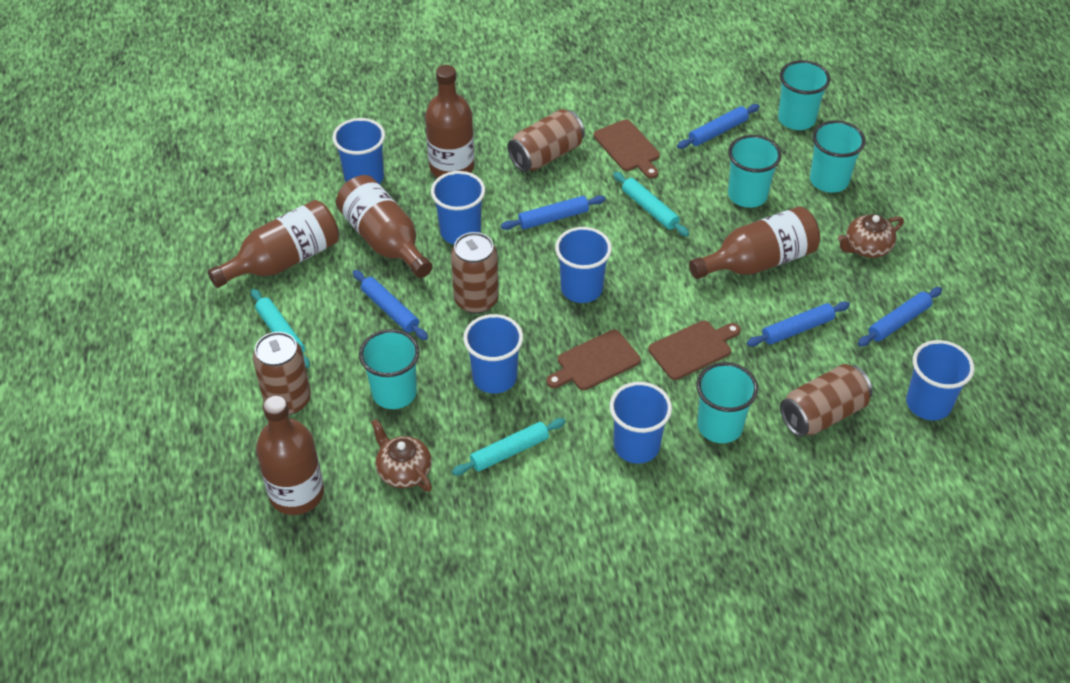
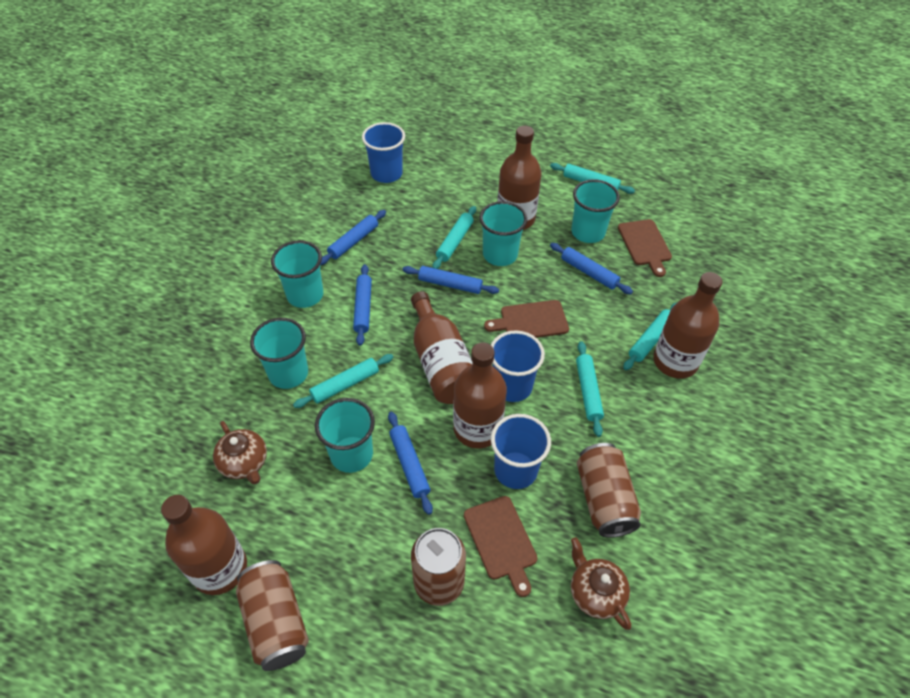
blue cup: 6 -> 3
brown can: 4 -> 3
turquoise rolling pin: 3 -> 5

